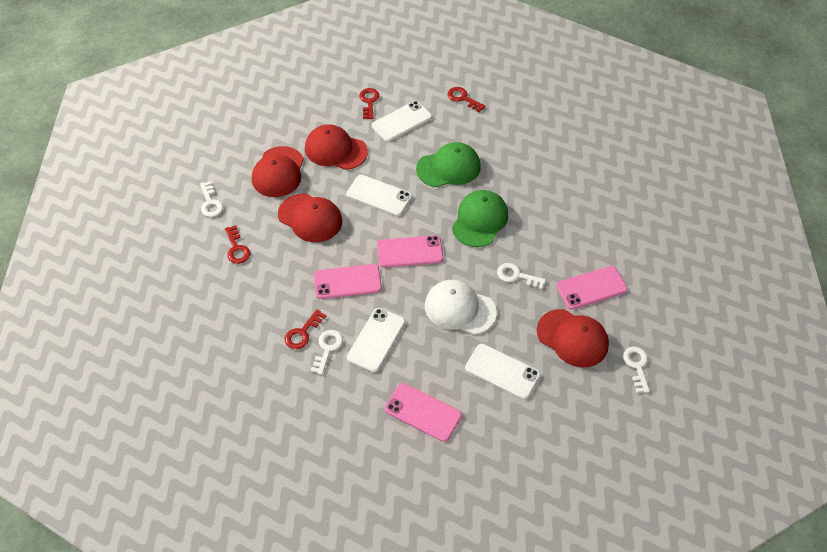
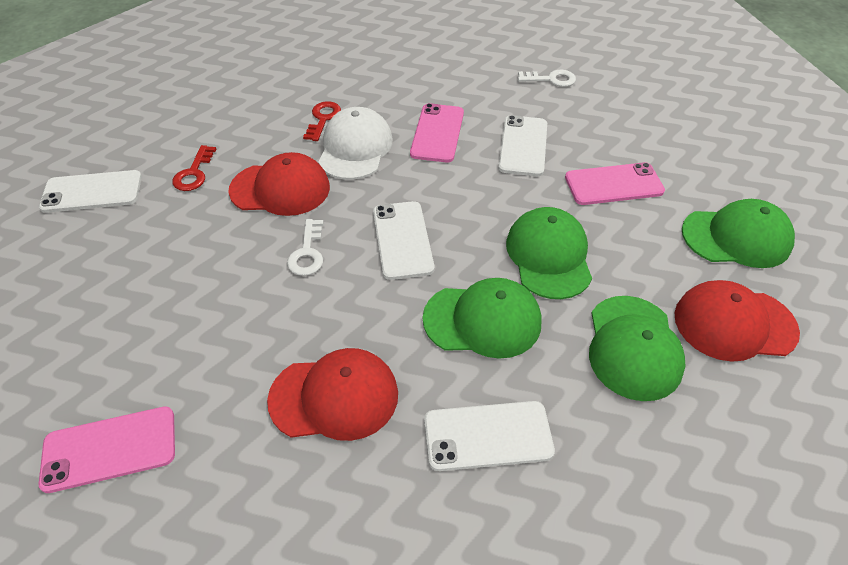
green cap: 2 -> 4
pink phone: 4 -> 3
red cap: 4 -> 3
red key: 4 -> 2
white key: 4 -> 2

